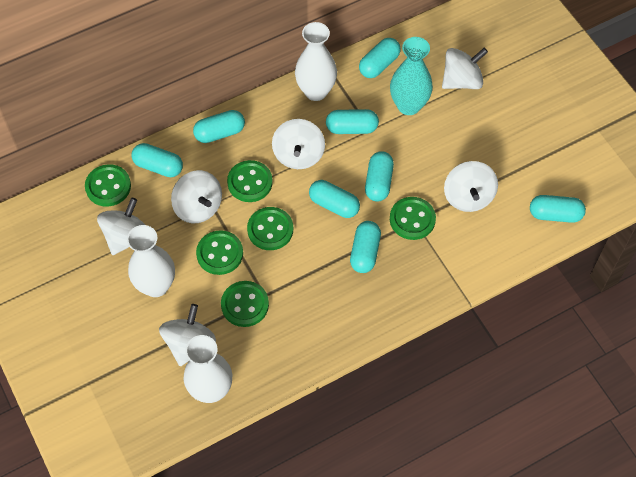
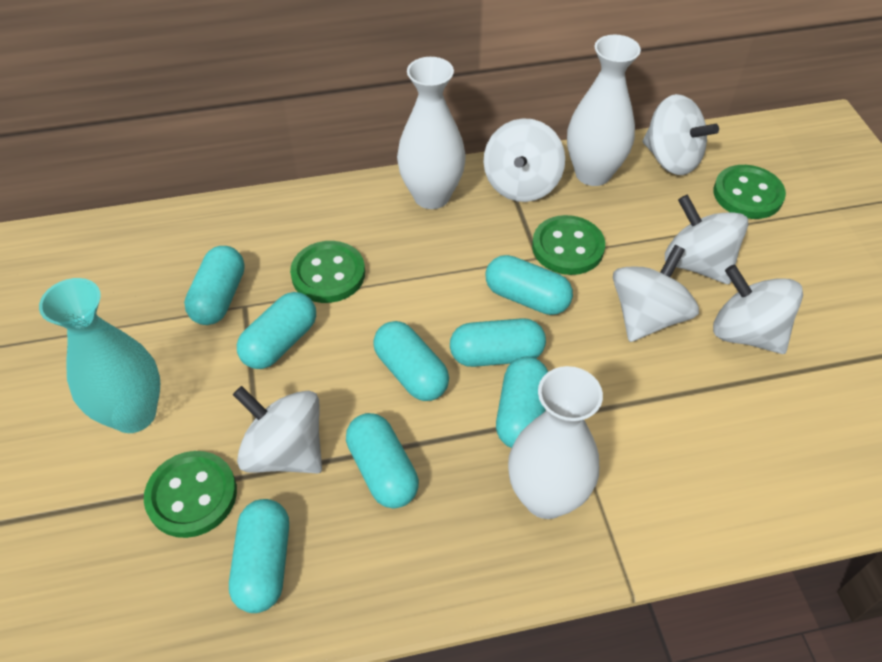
green button: 6 -> 4

